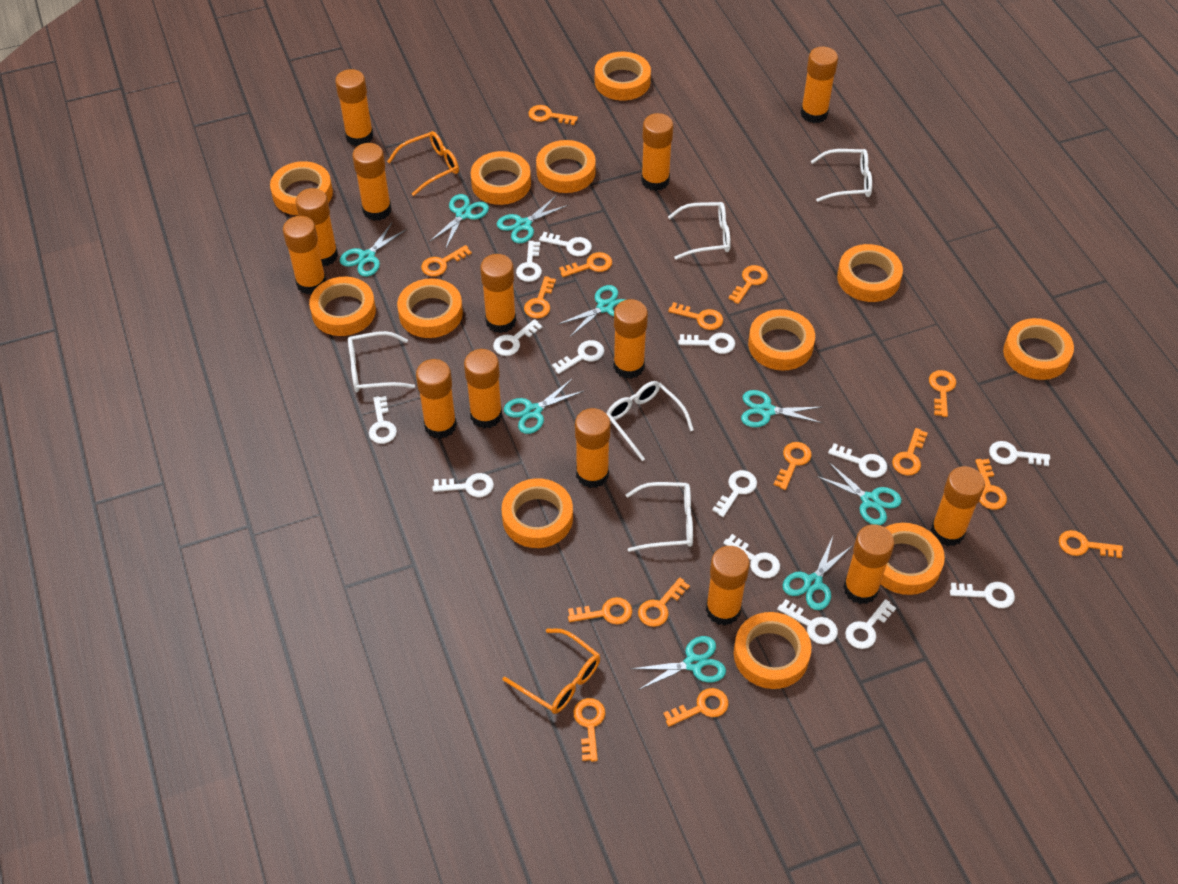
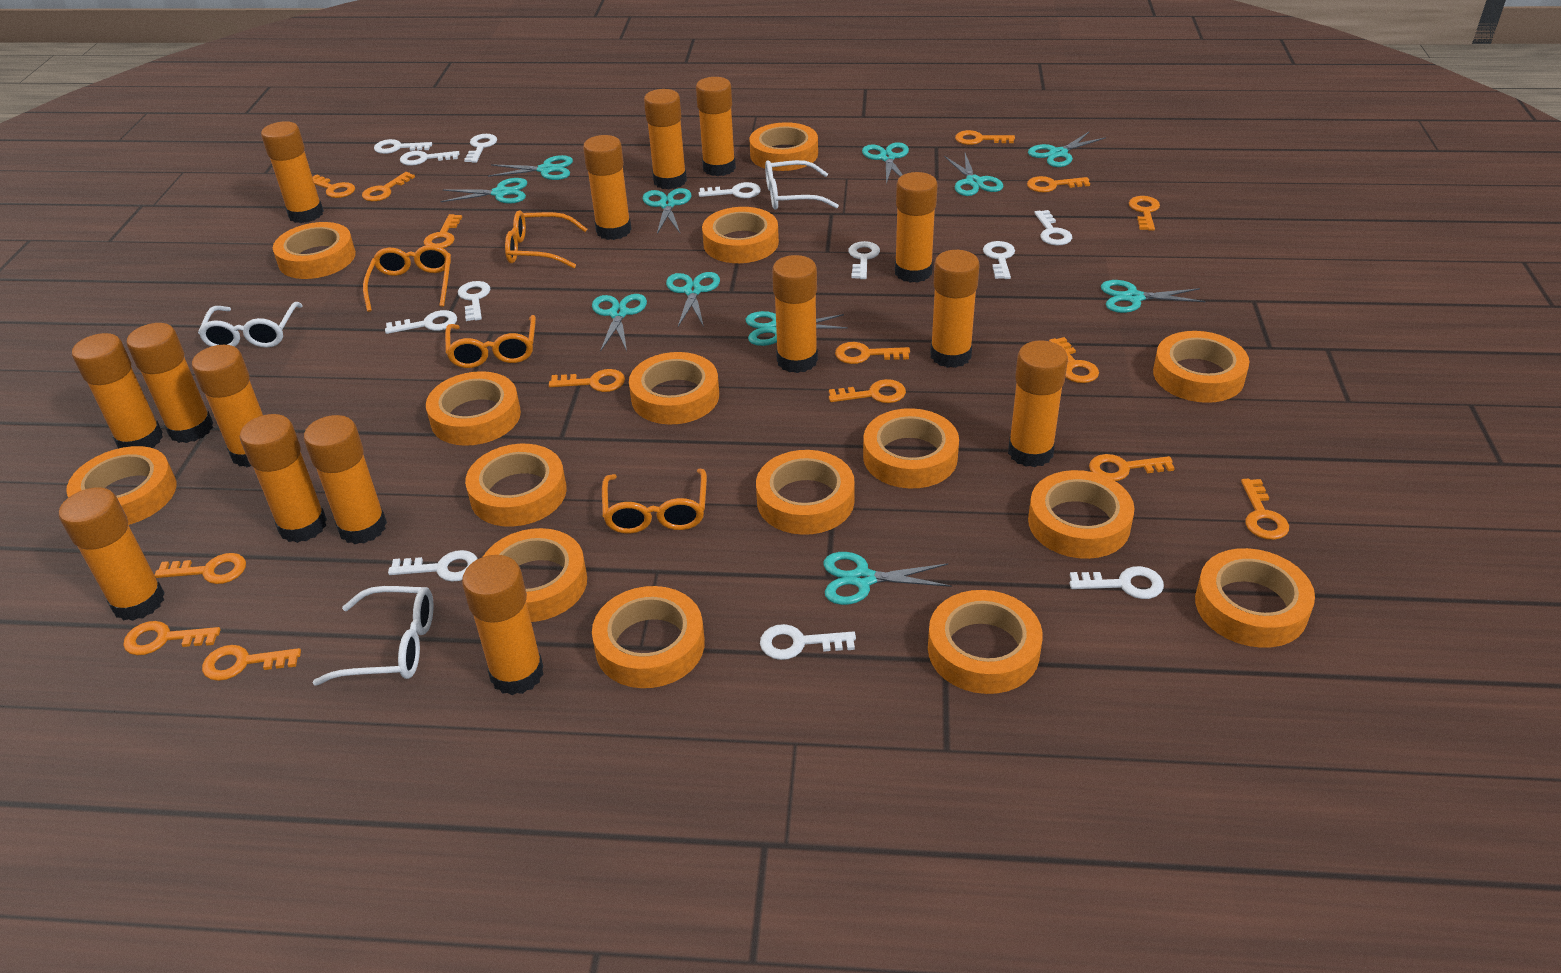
orange glasses: 2 -> 4
orange glue stick: 14 -> 15
orange tape: 12 -> 15
turquoise scissors: 9 -> 11
white glasses: 5 -> 3
white key: 14 -> 12

